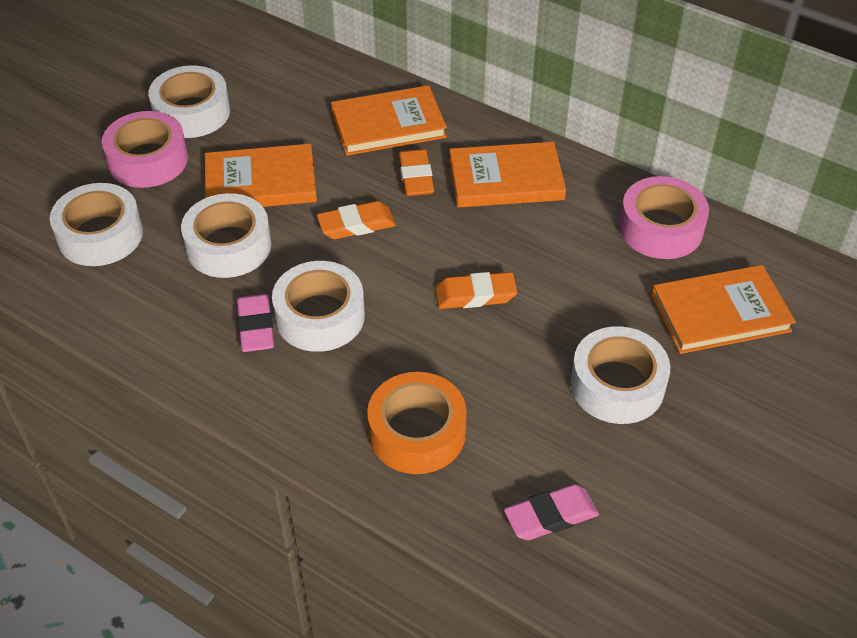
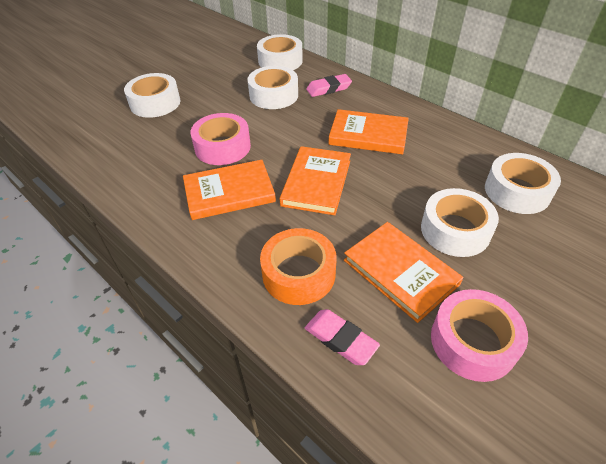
orange eraser: 3 -> 0

